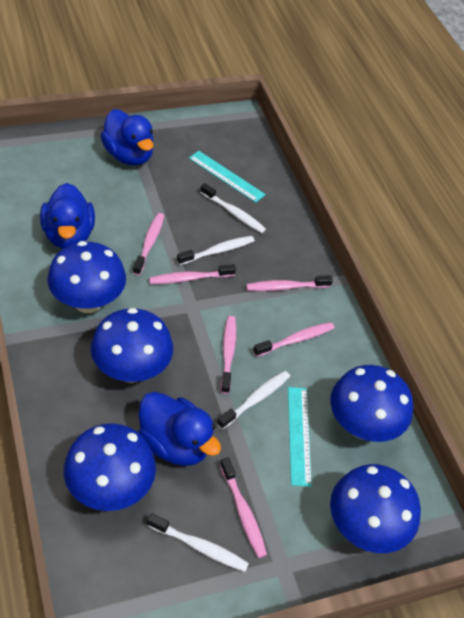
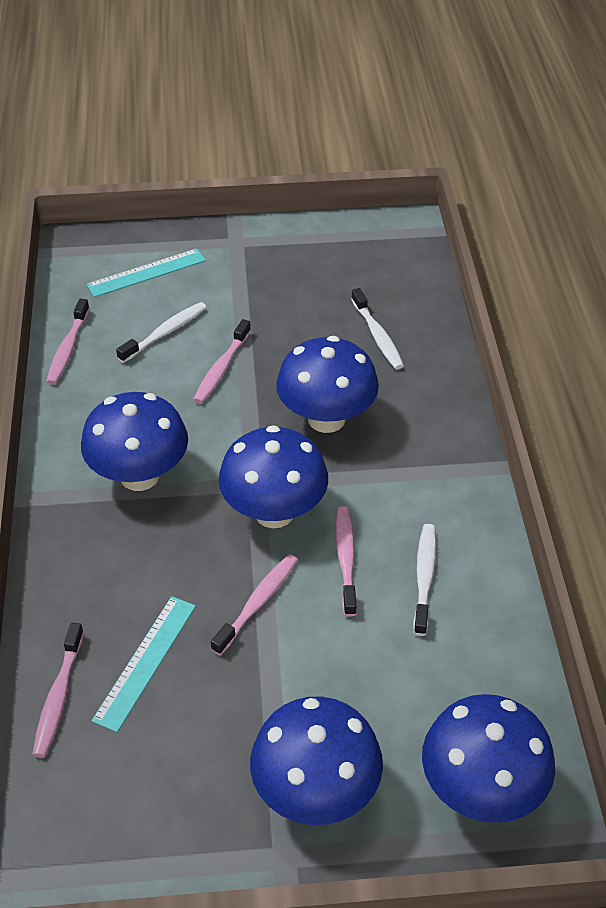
blue duck: 3 -> 0
pink toothbrush: 6 -> 5
white toothbrush: 4 -> 3

